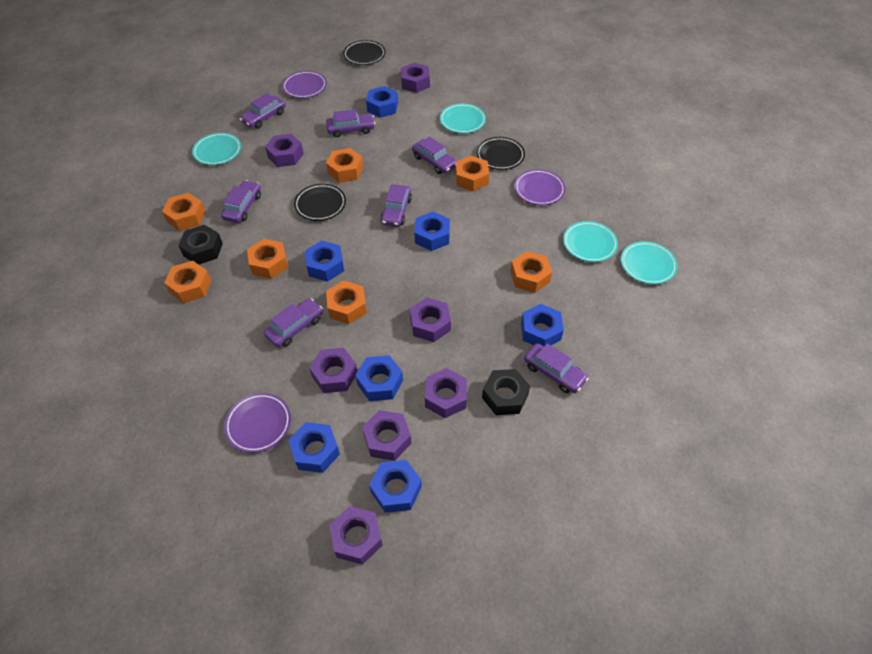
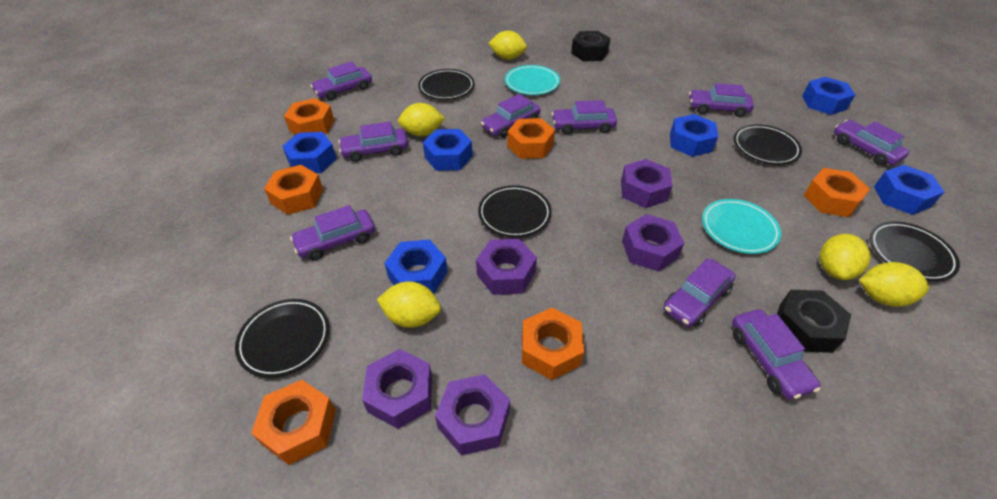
black plate: 3 -> 5
blue nut: 7 -> 6
orange nut: 7 -> 6
purple car: 7 -> 9
purple nut: 7 -> 5
purple plate: 3 -> 0
turquoise plate: 4 -> 2
yellow lemon: 0 -> 5

